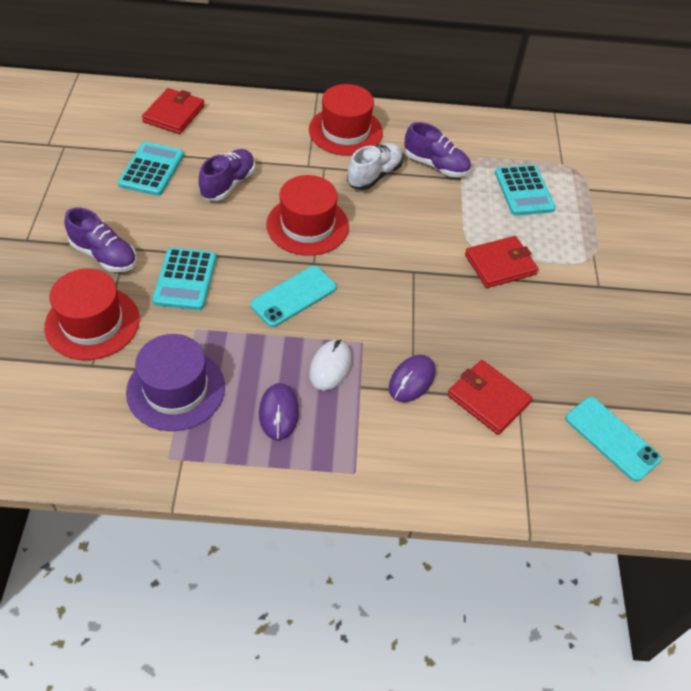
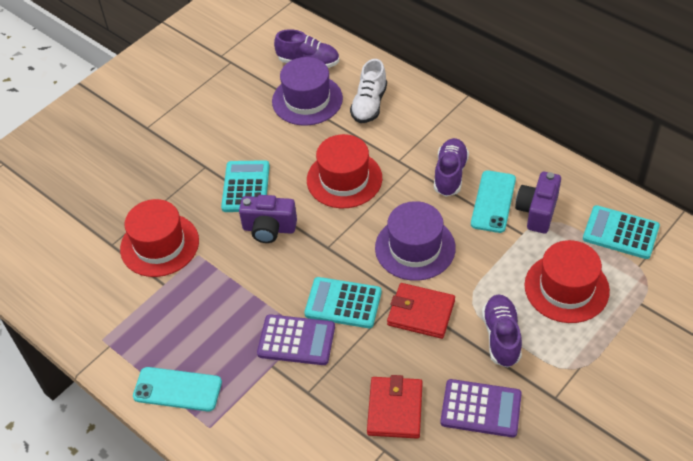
purple calculator: 0 -> 2
purple camera: 0 -> 2
purple hat: 1 -> 2
purple mouse: 2 -> 0
red wallet: 3 -> 2
white mouse: 1 -> 0

